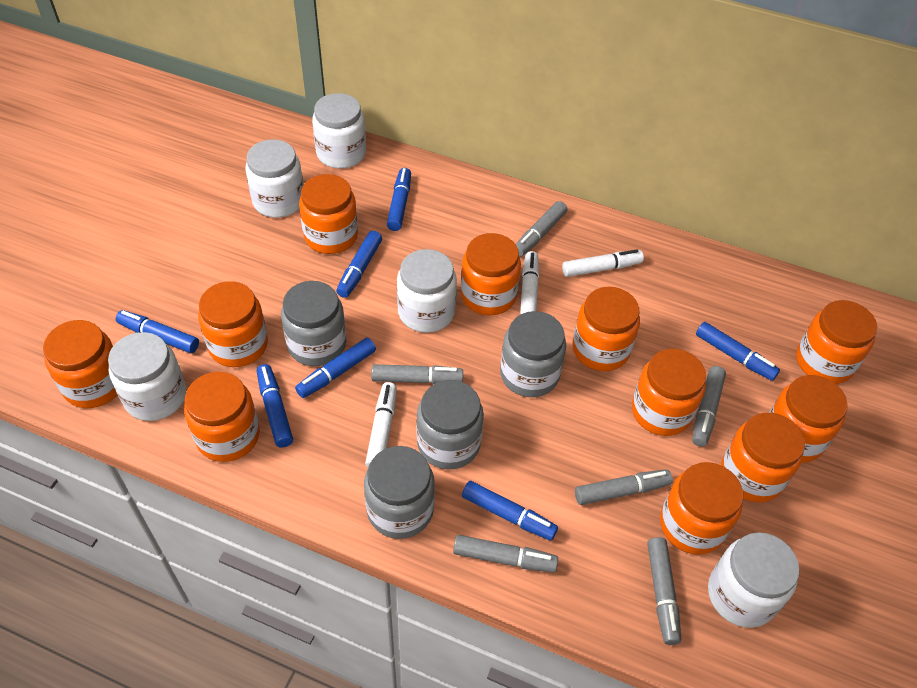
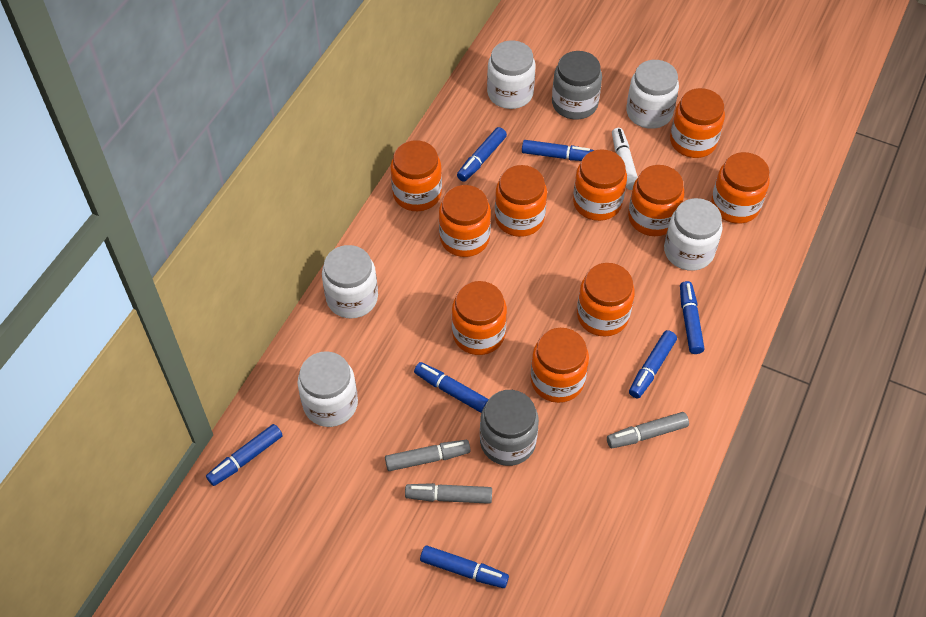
grey jar: 4 -> 2
grey marker: 6 -> 3
orange jar: 11 -> 10
white marker: 3 -> 1

